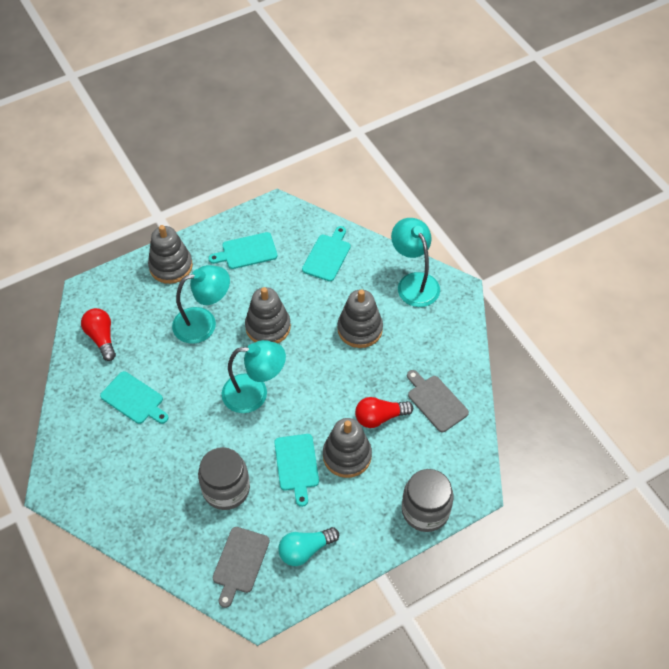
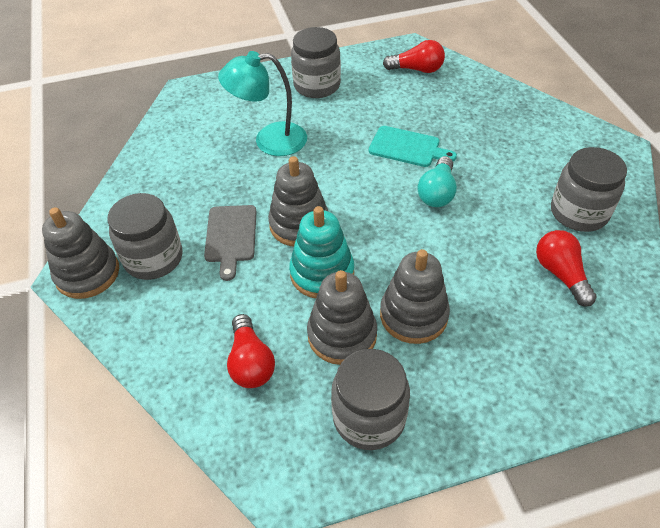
grey cutting board: 2 -> 1
grey jar: 2 -> 4
red light bulb: 2 -> 3
turquoise cutting board: 4 -> 1
turquoise lamp: 3 -> 1
turquoise stacking toy: 0 -> 1

